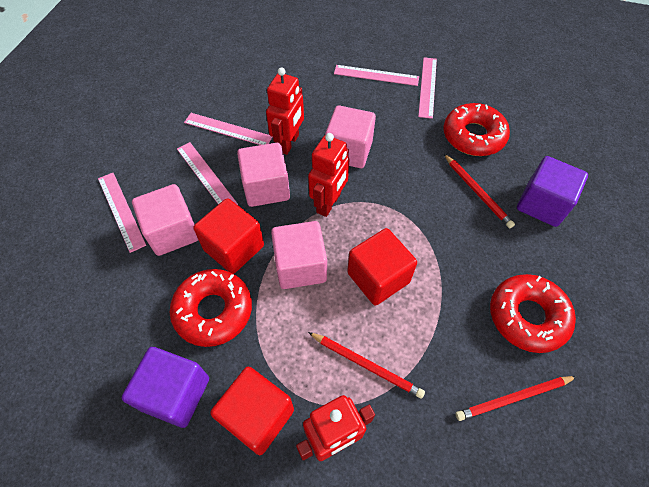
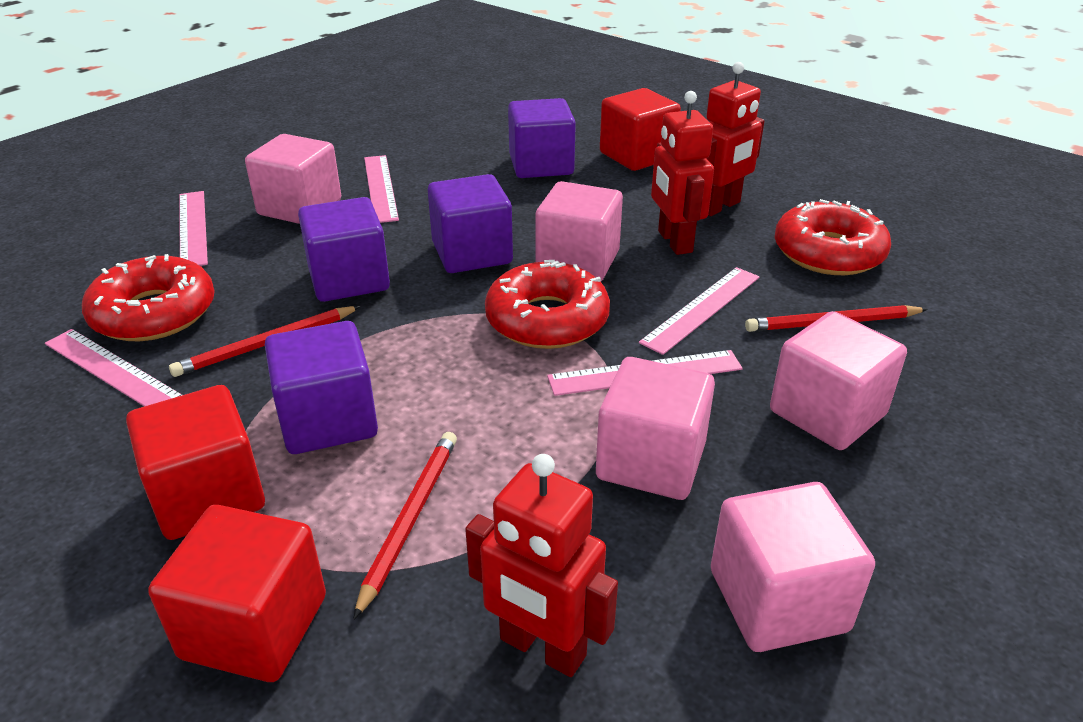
pink cube: 4 -> 5
purple cube: 2 -> 4

